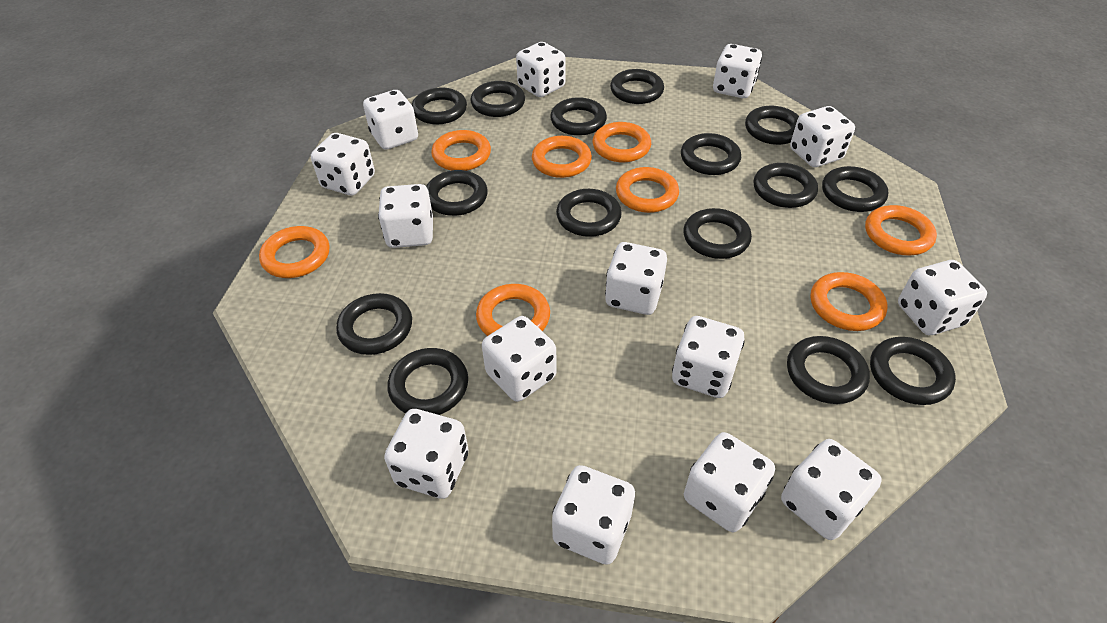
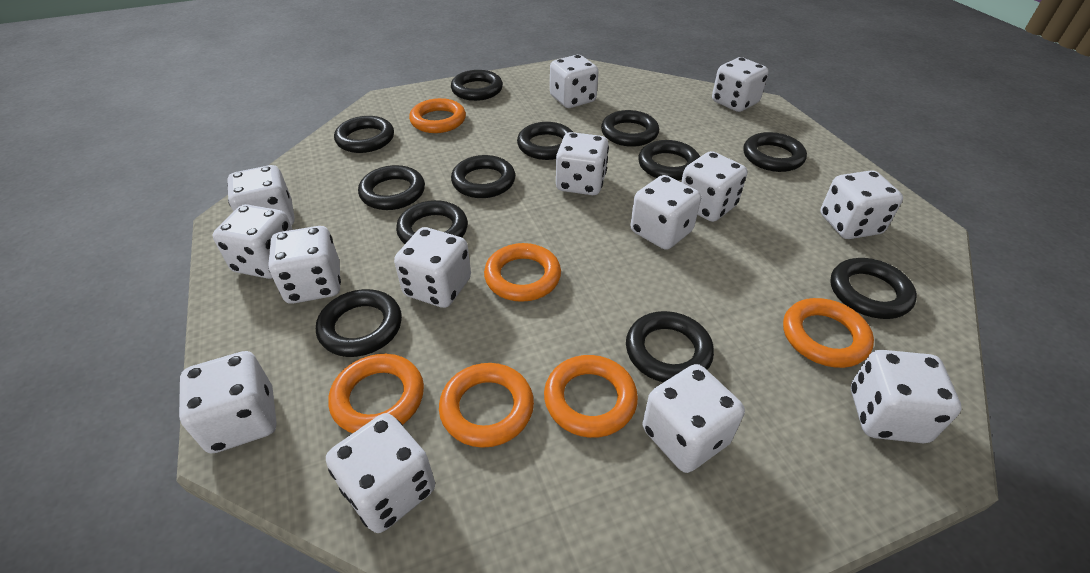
black ring: 15 -> 12
orange ring: 8 -> 6

